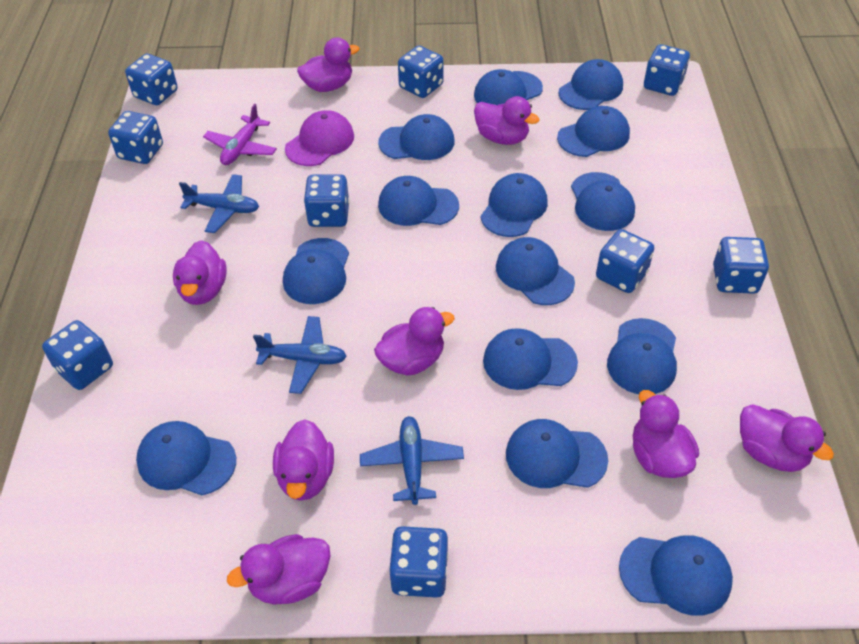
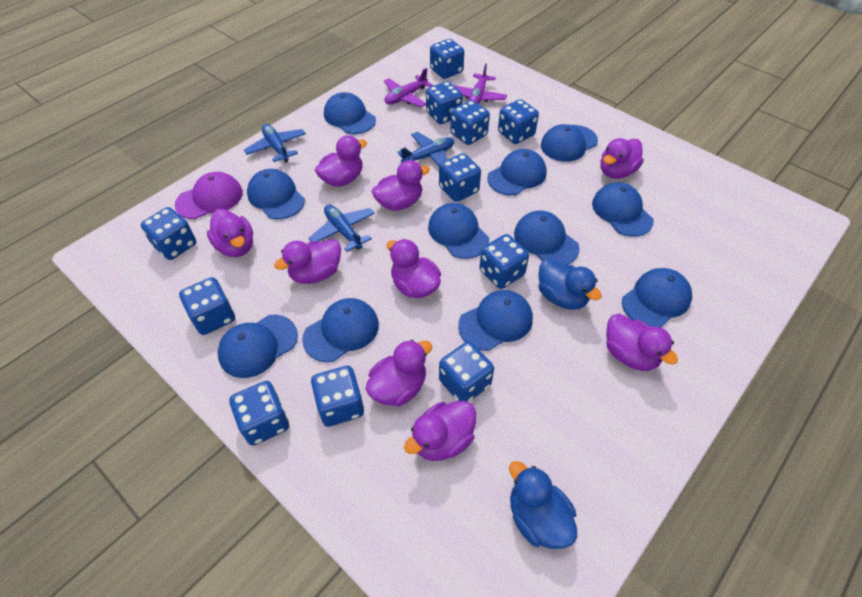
blue cap: 14 -> 11
blue dice: 9 -> 11
blue duck: 0 -> 2
purple duck: 8 -> 9
purple plane: 1 -> 2

